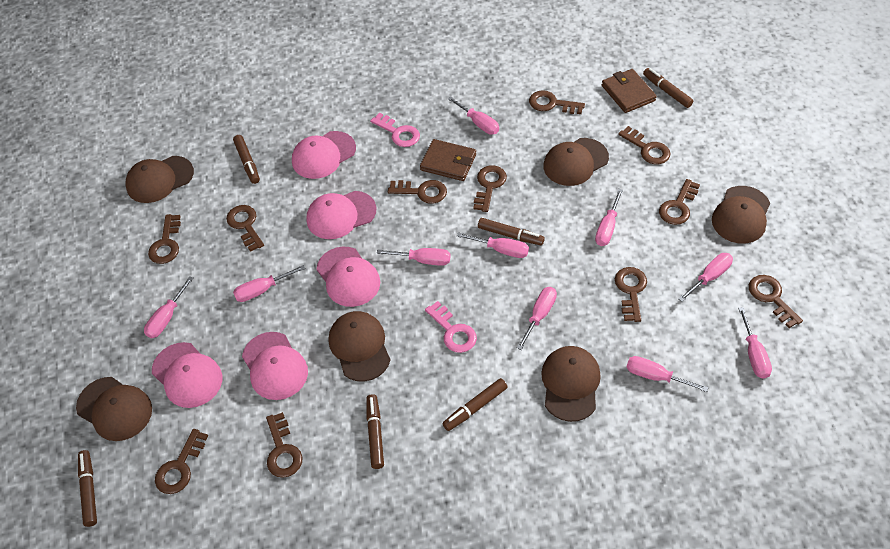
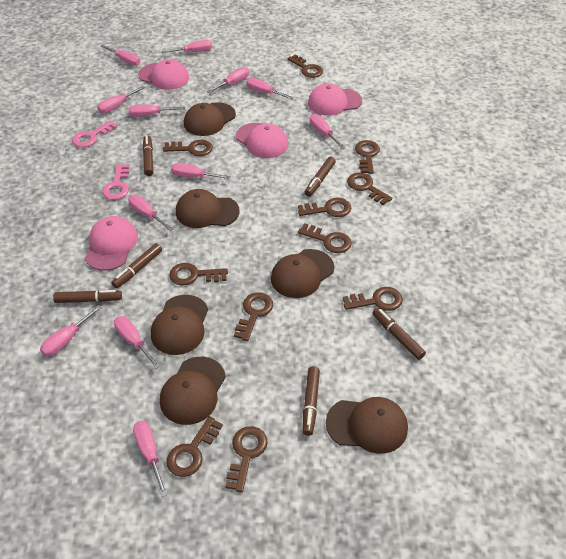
brown wallet: 2 -> 0
pink cap: 5 -> 4
pink screwdriver: 10 -> 12

